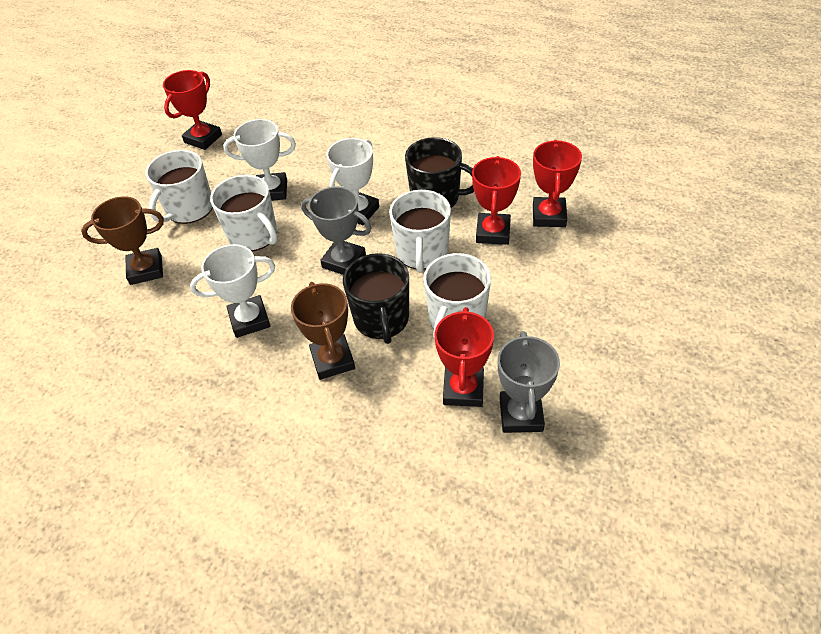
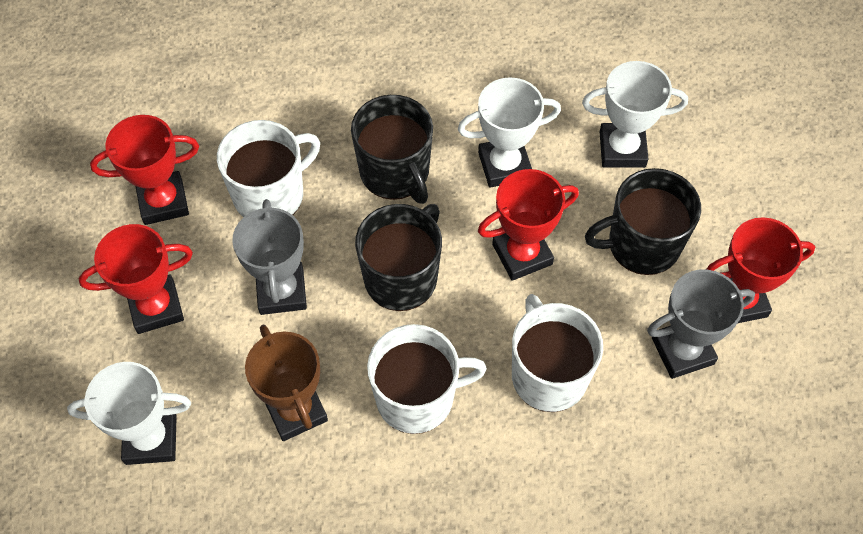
black mug: 2 -> 3
brown trophy: 2 -> 1
white mug: 4 -> 3

